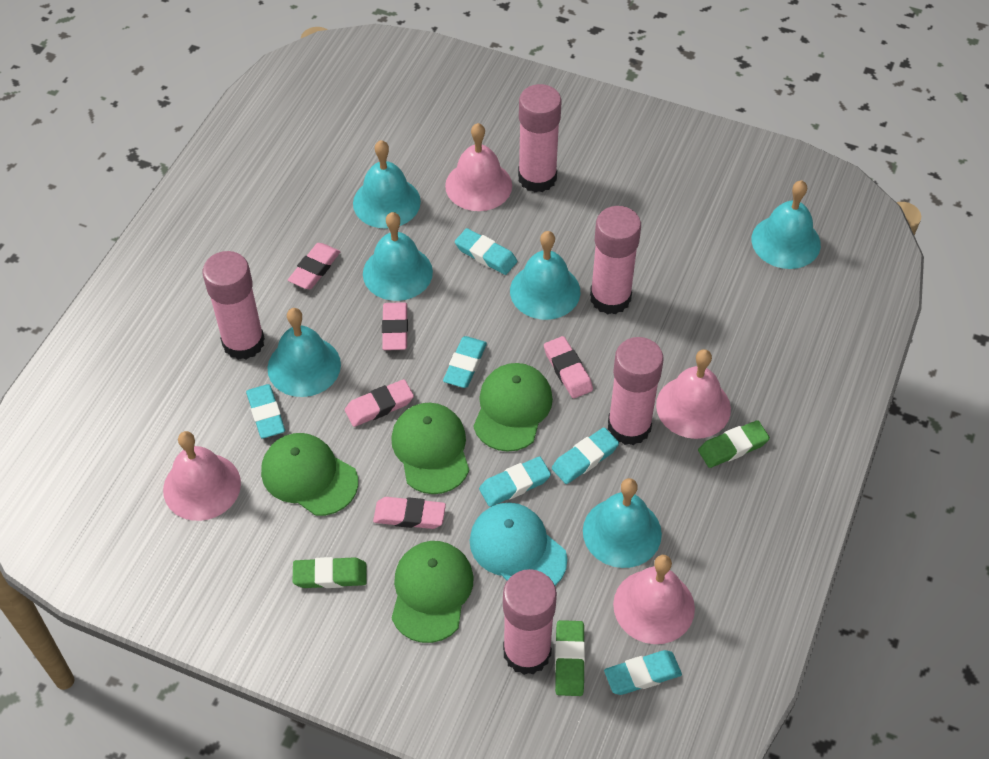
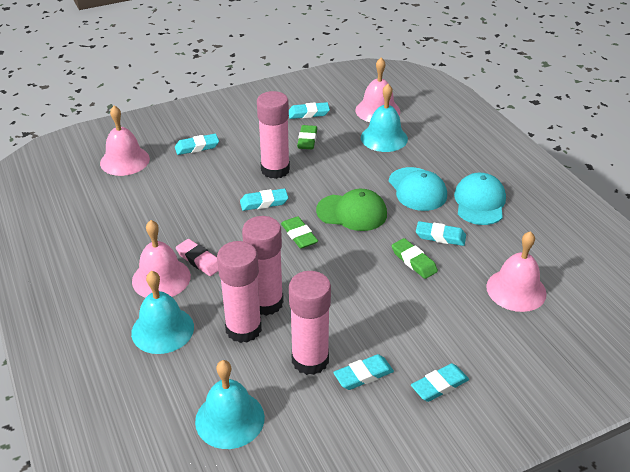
green cap: 4 -> 1
pink eraser: 5 -> 1
pink glue stick: 5 -> 4
turquoise bell: 6 -> 3
turquoise cap: 1 -> 2

